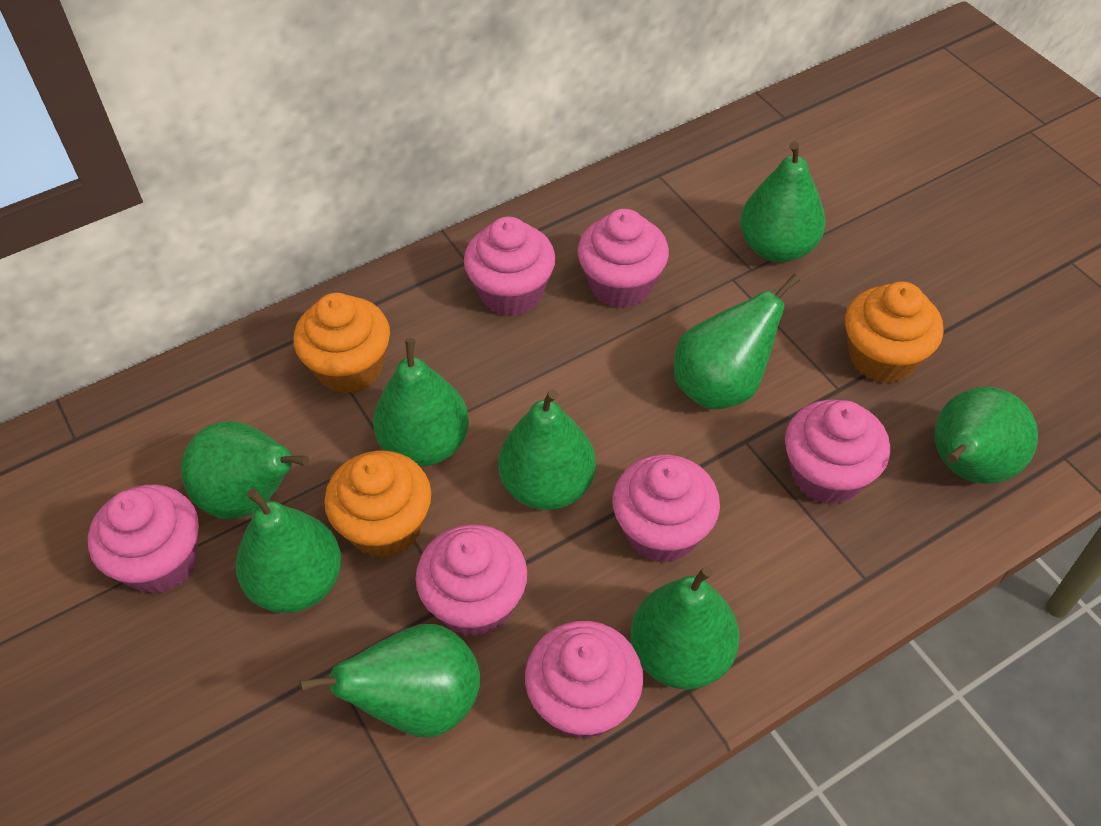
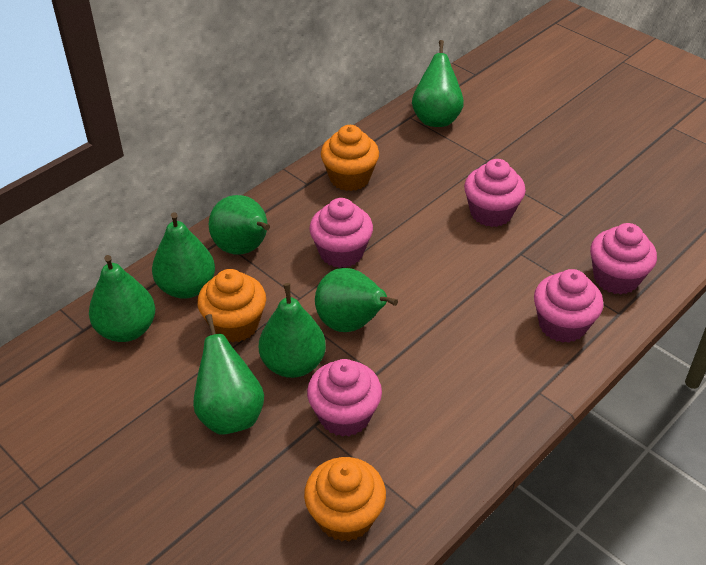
green pear: 9 -> 7
pink cupcake: 7 -> 5

